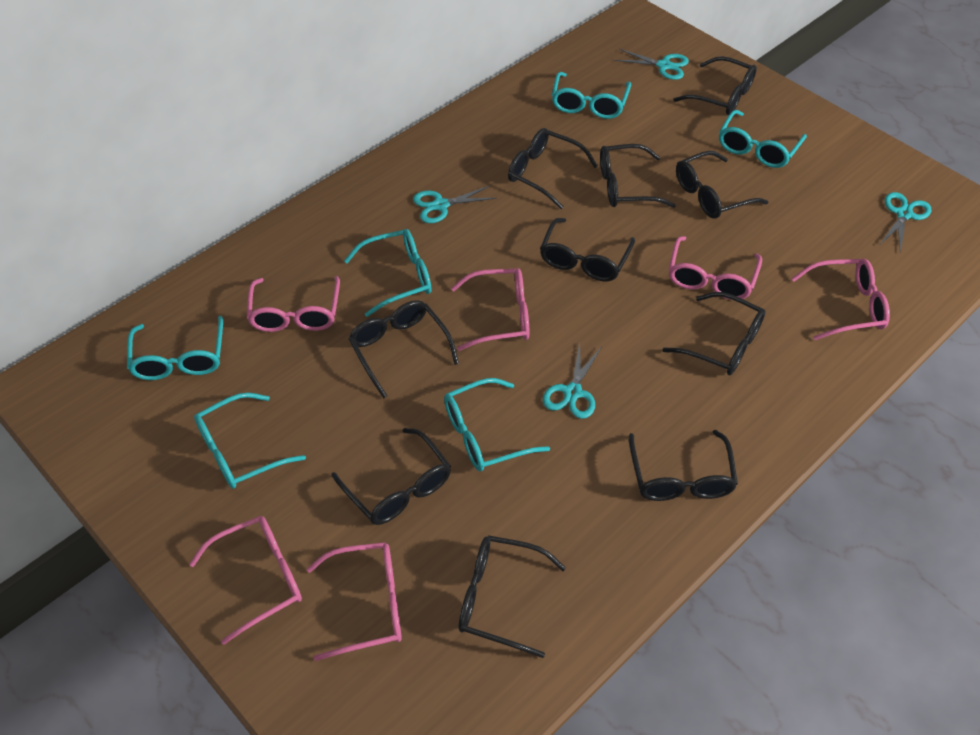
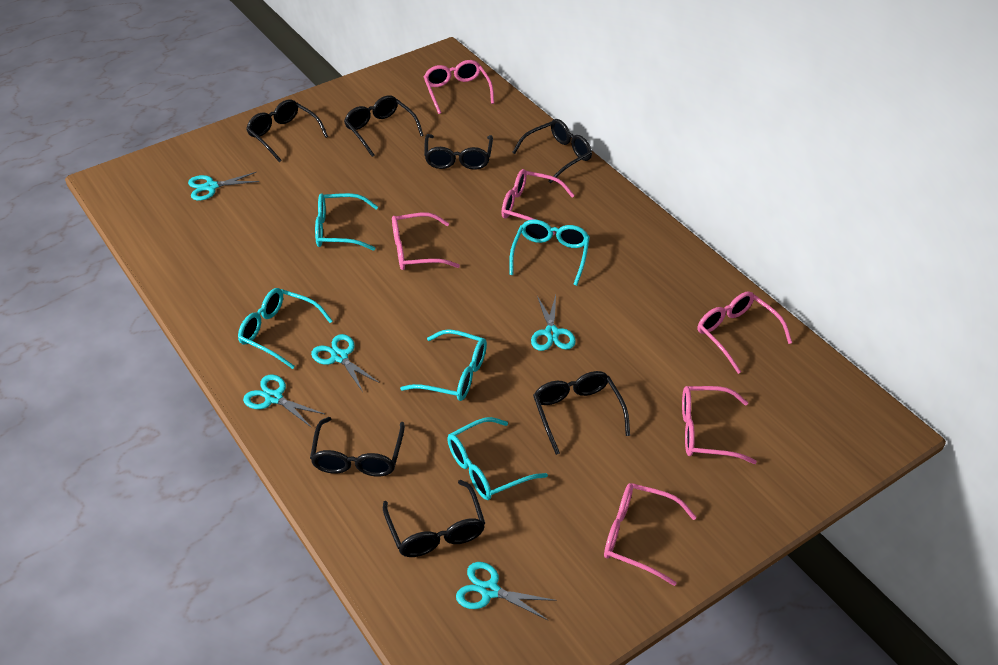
black glasses: 10 -> 7
turquoise glasses: 6 -> 5
turquoise scissors: 4 -> 5

